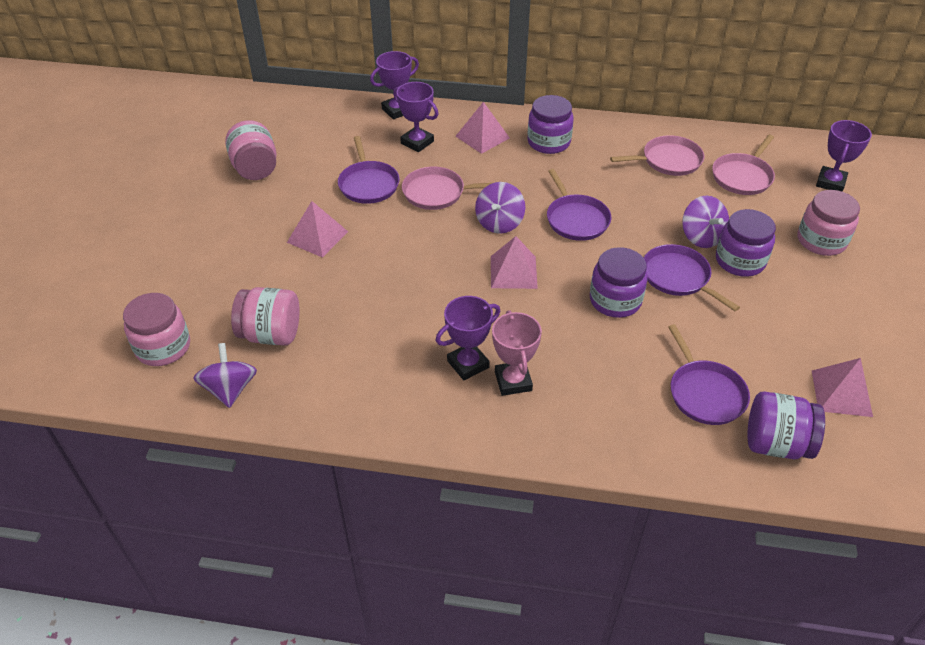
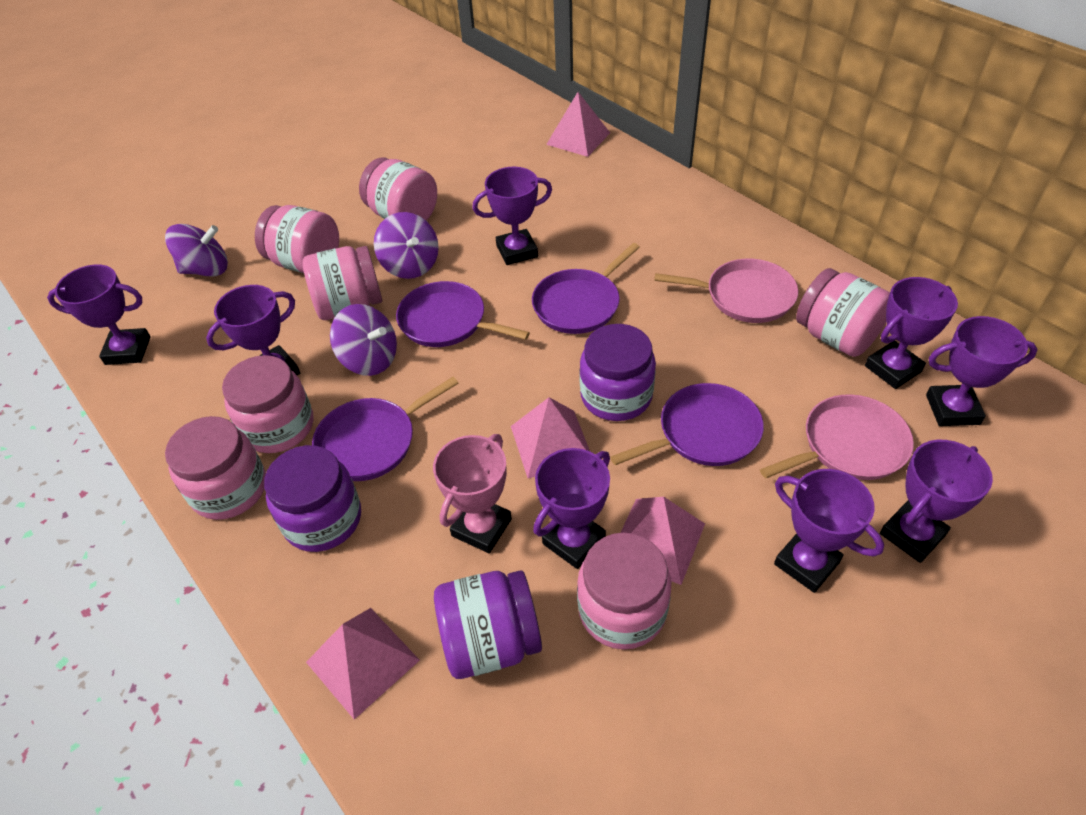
pink jar: 4 -> 7
pink pan: 3 -> 2
purple jar: 4 -> 3
purple trophy: 4 -> 8

